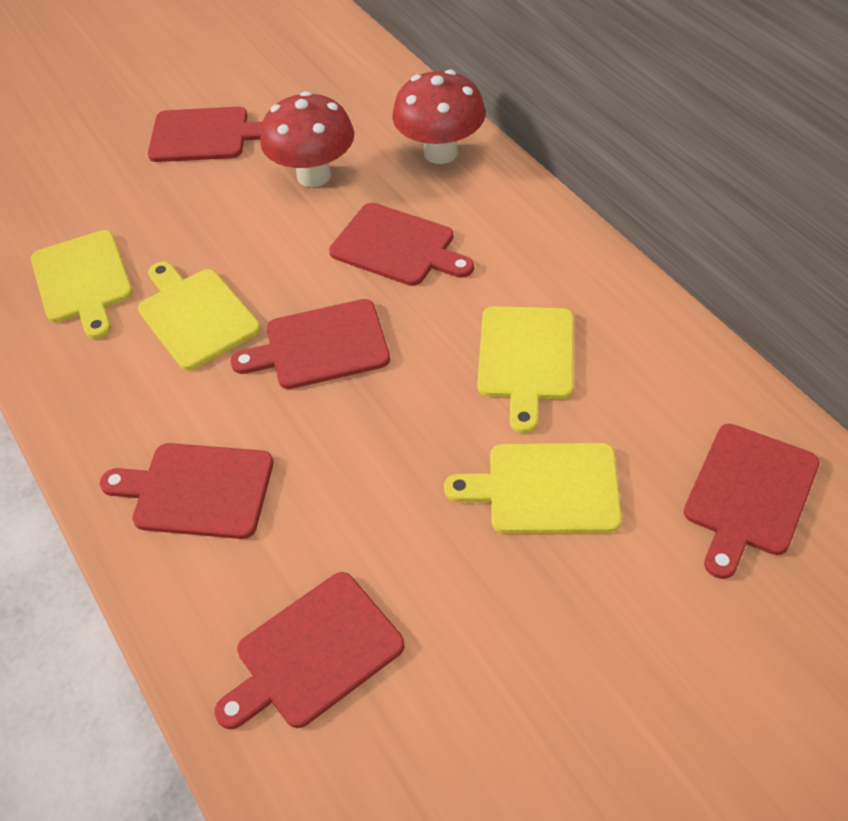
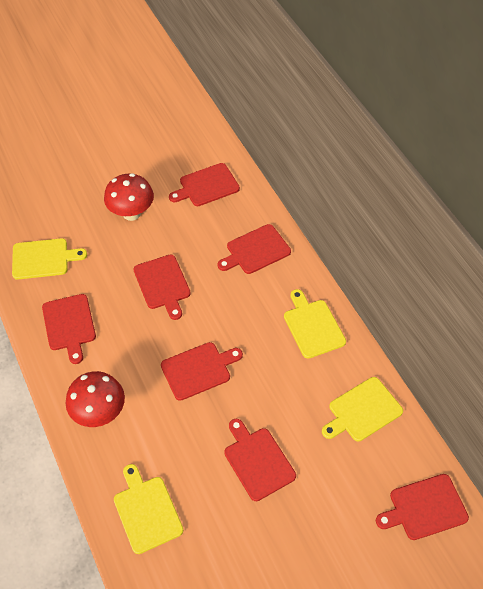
red cutting board: 6 -> 7

